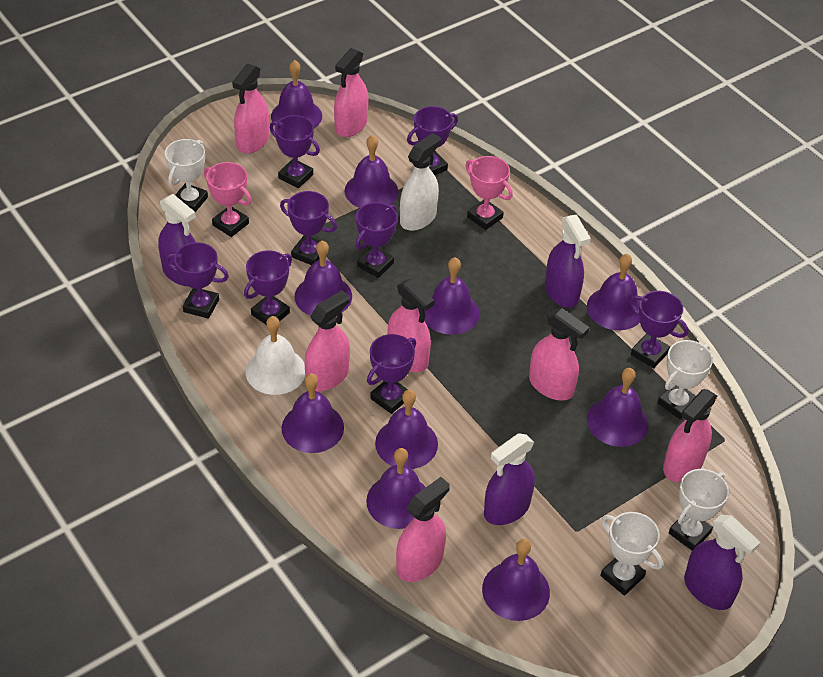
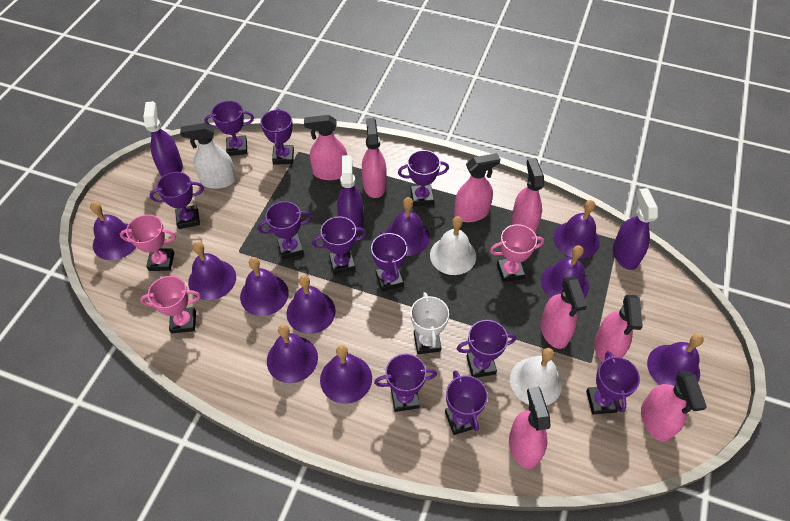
pink spray bottle: 7 -> 8
pink trophy: 2 -> 3
purple spray bottle: 4 -> 3
purple trophy: 8 -> 11
white bell: 1 -> 2
white trophy: 4 -> 1

